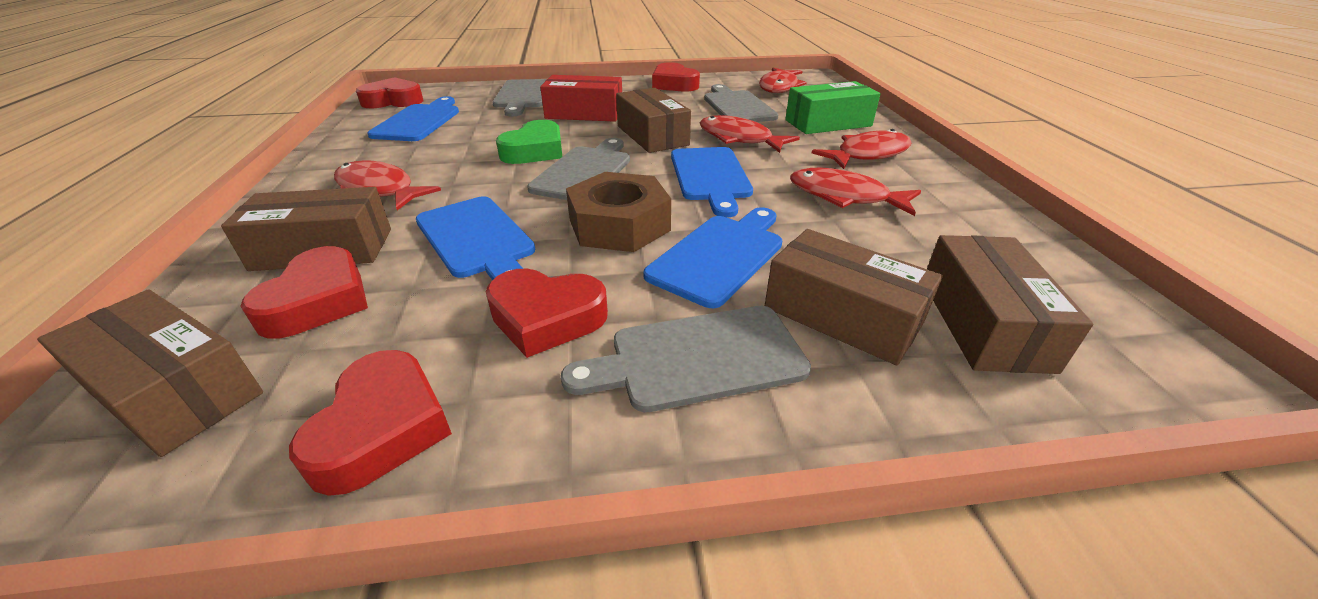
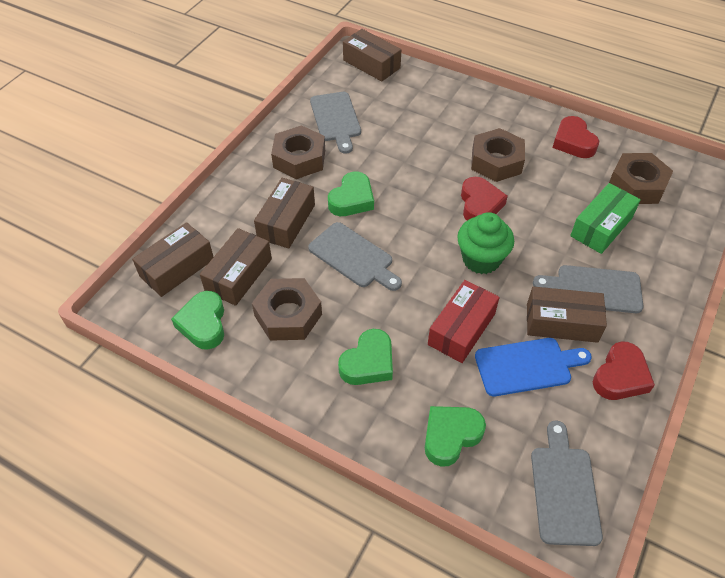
blue cutting board: 4 -> 1
brown nut: 1 -> 4
green cupcake: 0 -> 1
green heart: 1 -> 4
red fish: 5 -> 0
red heart: 5 -> 3

